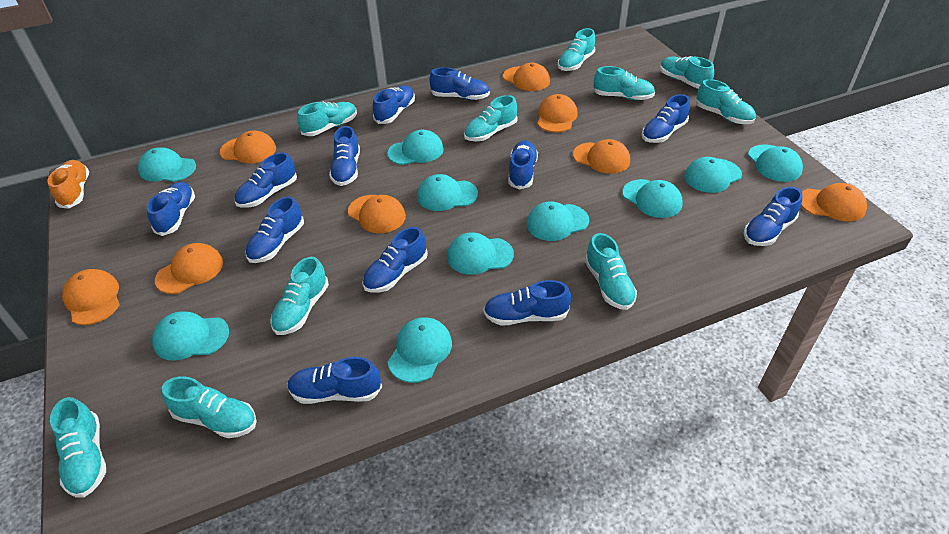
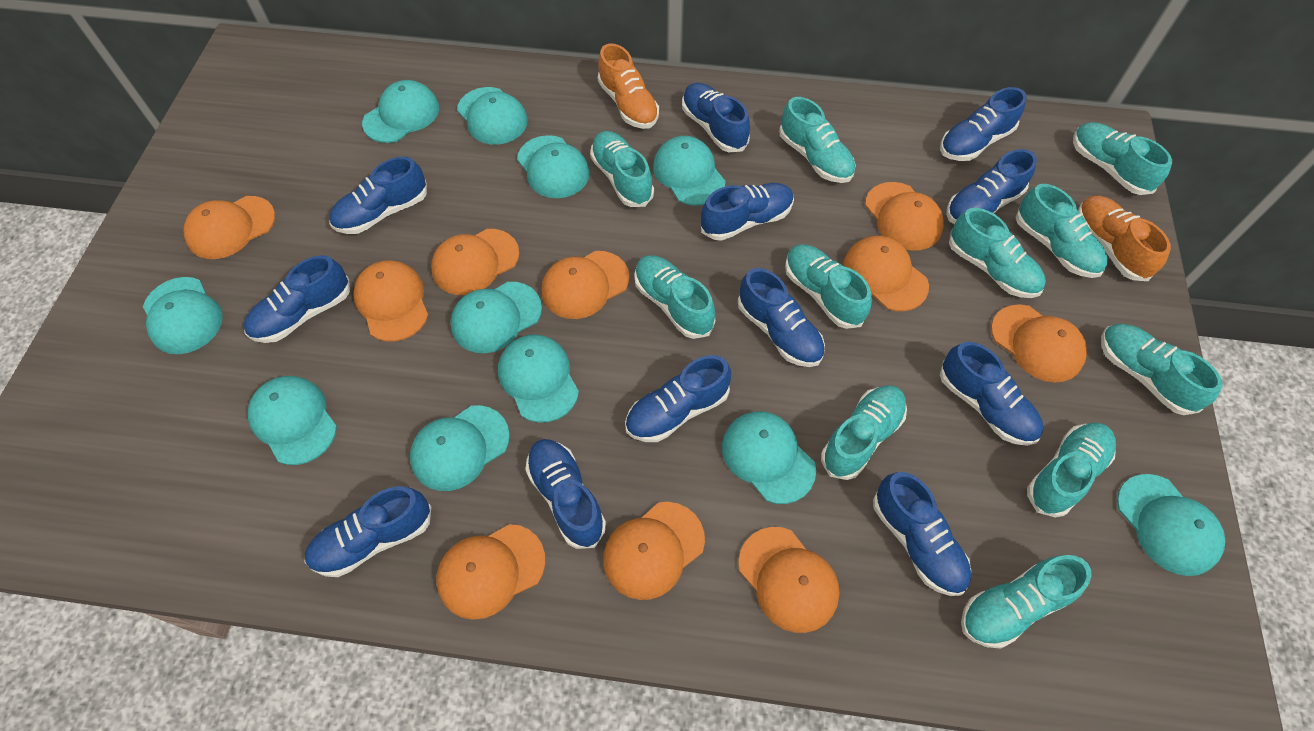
orange cap: 8 -> 10
orange shoe: 1 -> 2
turquoise cap: 10 -> 11
turquoise shoe: 10 -> 11

